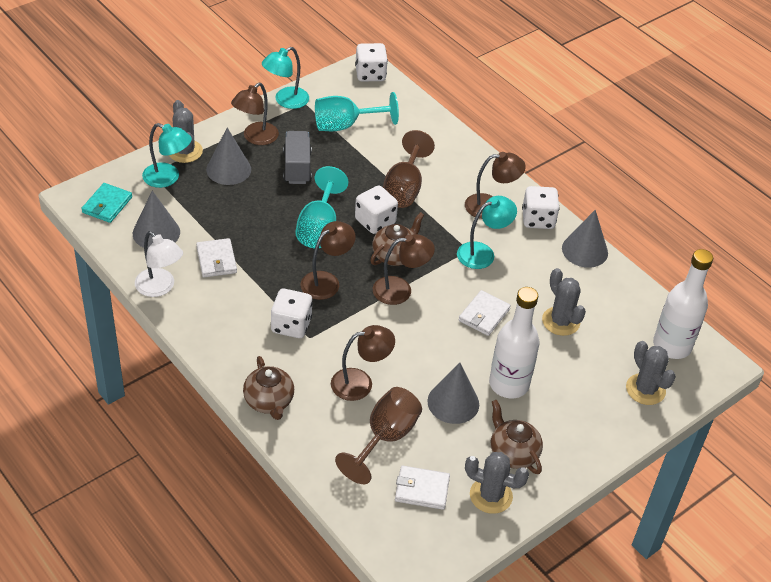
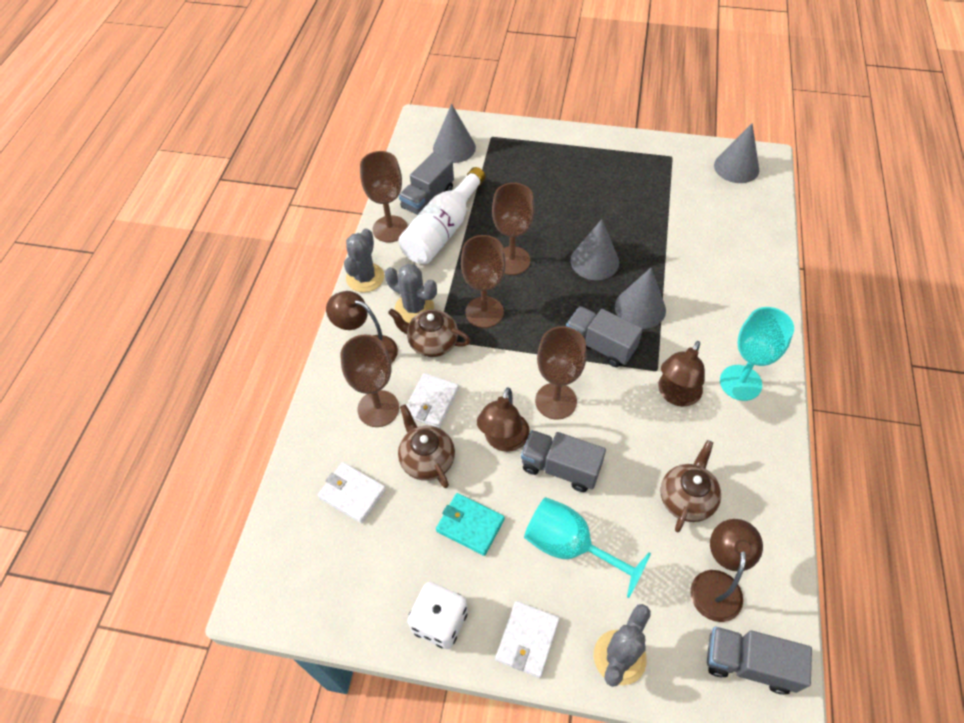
brown goblet: 2 -> 5
brown lamp: 5 -> 4
grey cactus: 4 -> 3
grey truck: 1 -> 4
turquoise lamp: 3 -> 0
white bottle: 2 -> 1
white dice: 4 -> 1
white lamp: 1 -> 0

